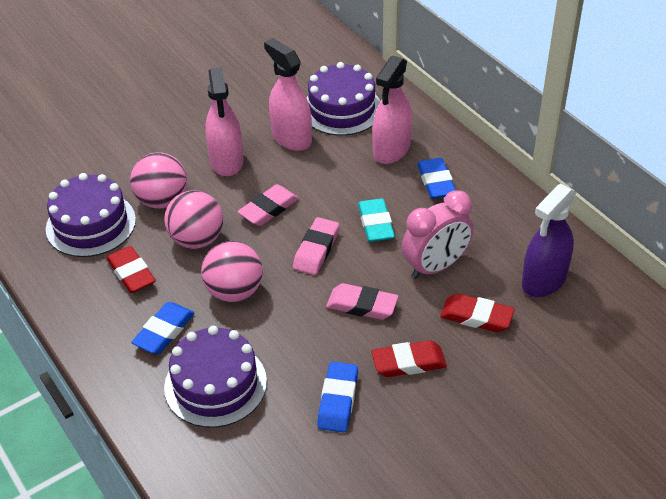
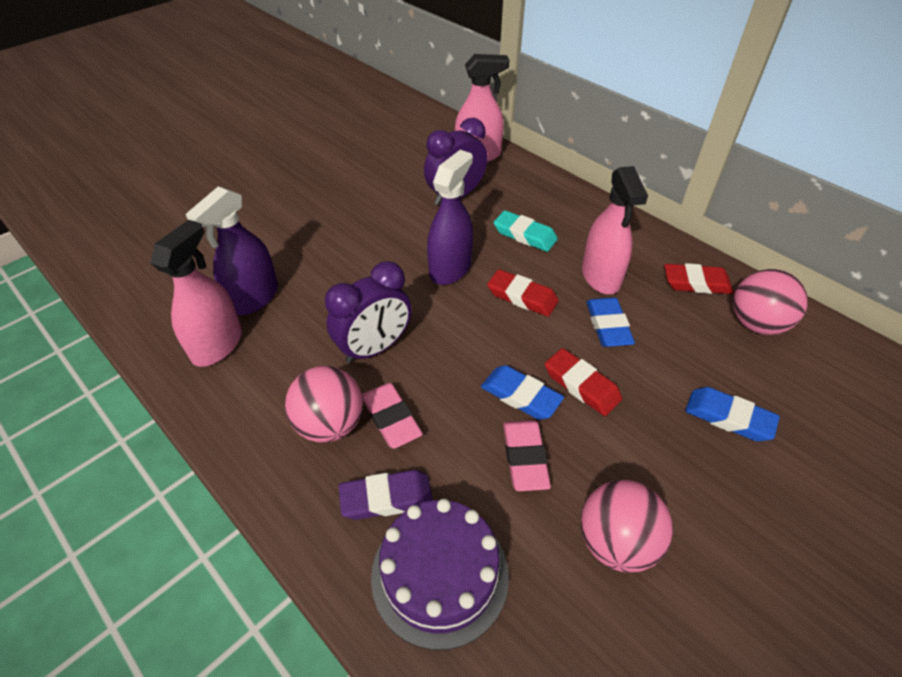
pink clock: 1 -> 0
pink eraser: 3 -> 2
purple cake: 3 -> 1
purple clock: 0 -> 2
purple eraser: 0 -> 1
purple spray bottle: 1 -> 2

